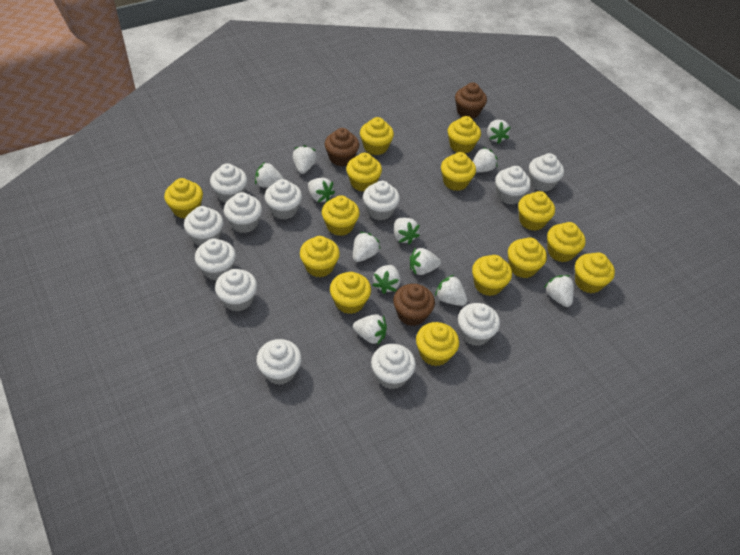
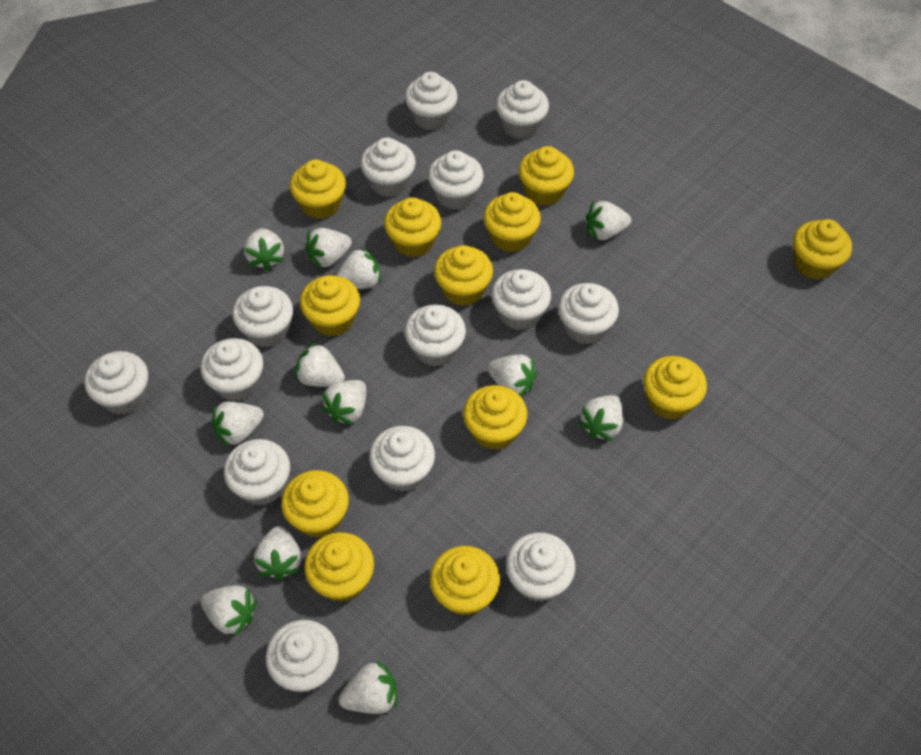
brown cupcake: 3 -> 0
white cupcake: 12 -> 14
yellow cupcake: 14 -> 12

